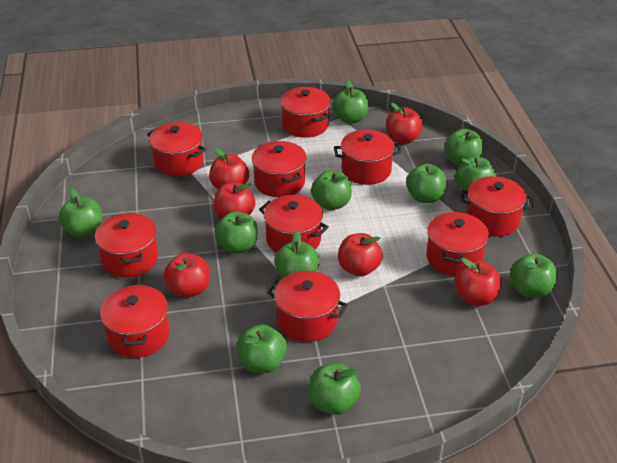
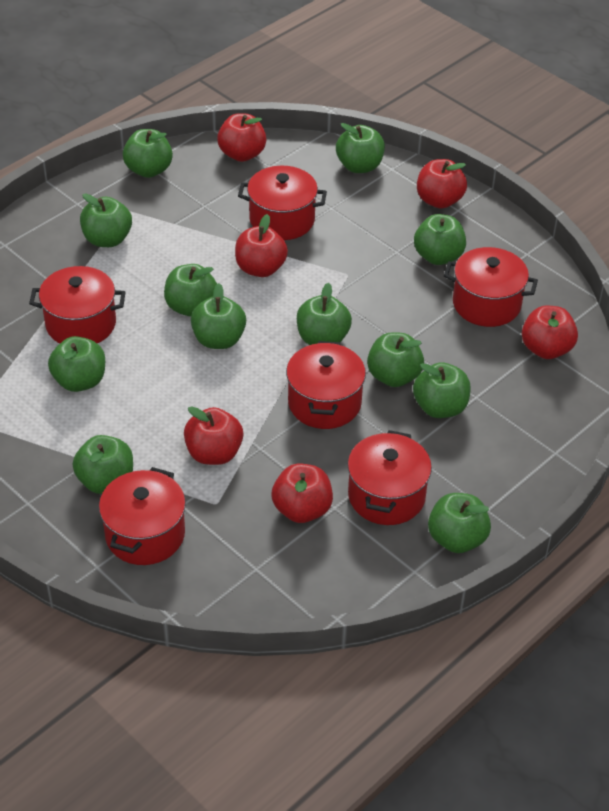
green apple: 11 -> 12
red pot: 10 -> 6

